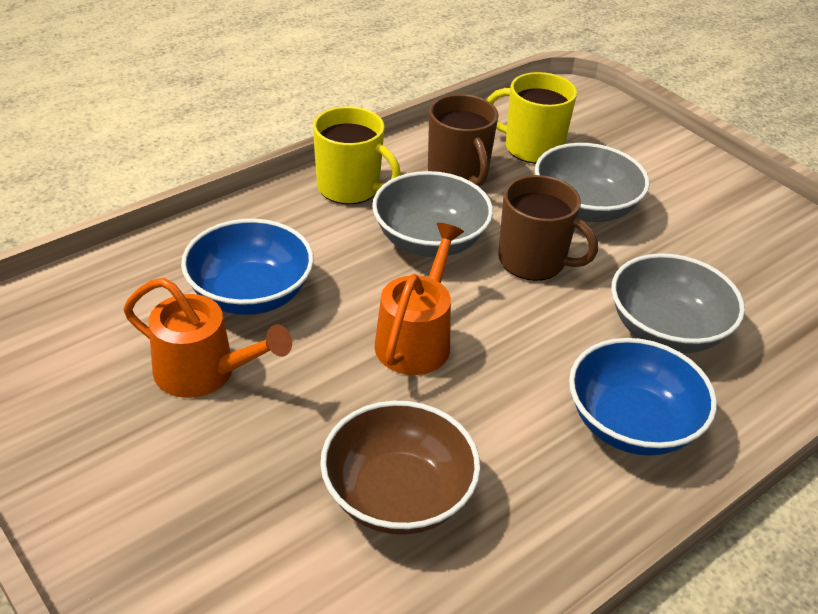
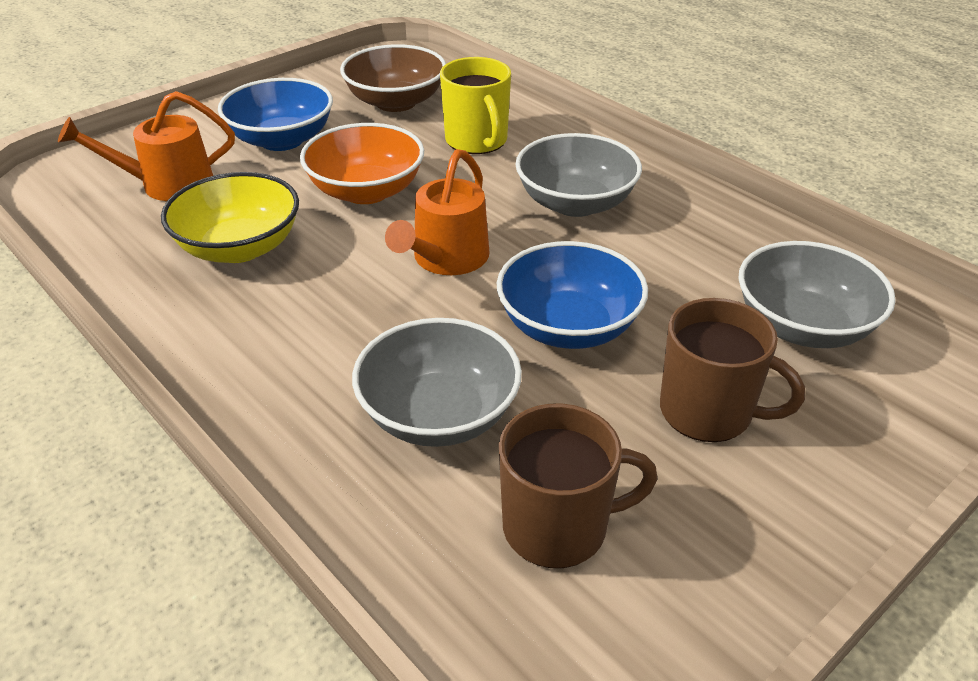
orange bowl: 0 -> 1
yellow bowl: 0 -> 1
yellow mug: 2 -> 1

